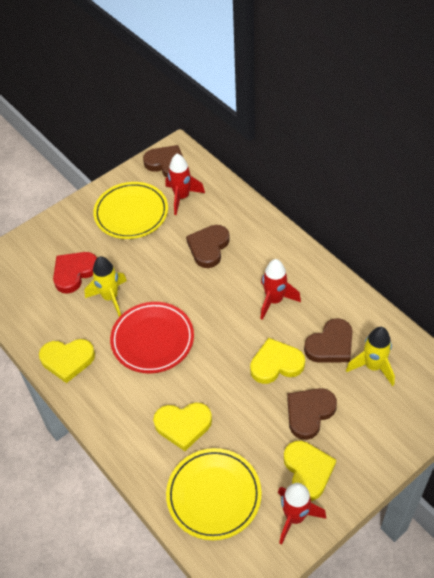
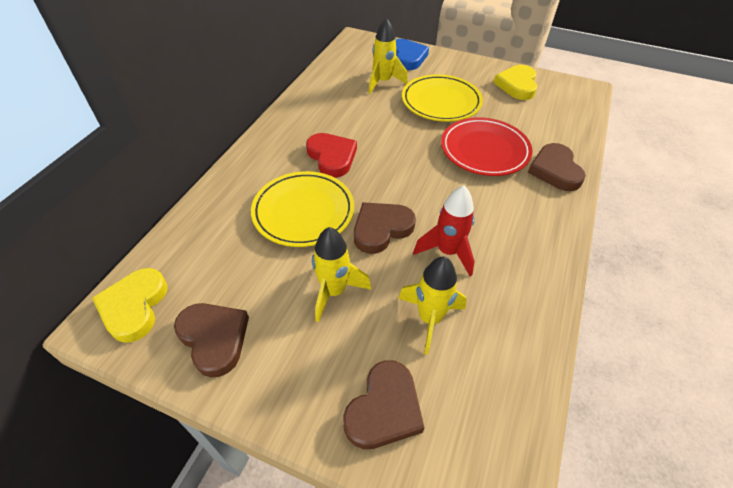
blue heart: 0 -> 1
red rocket: 3 -> 1
yellow heart: 4 -> 2
yellow rocket: 2 -> 3

